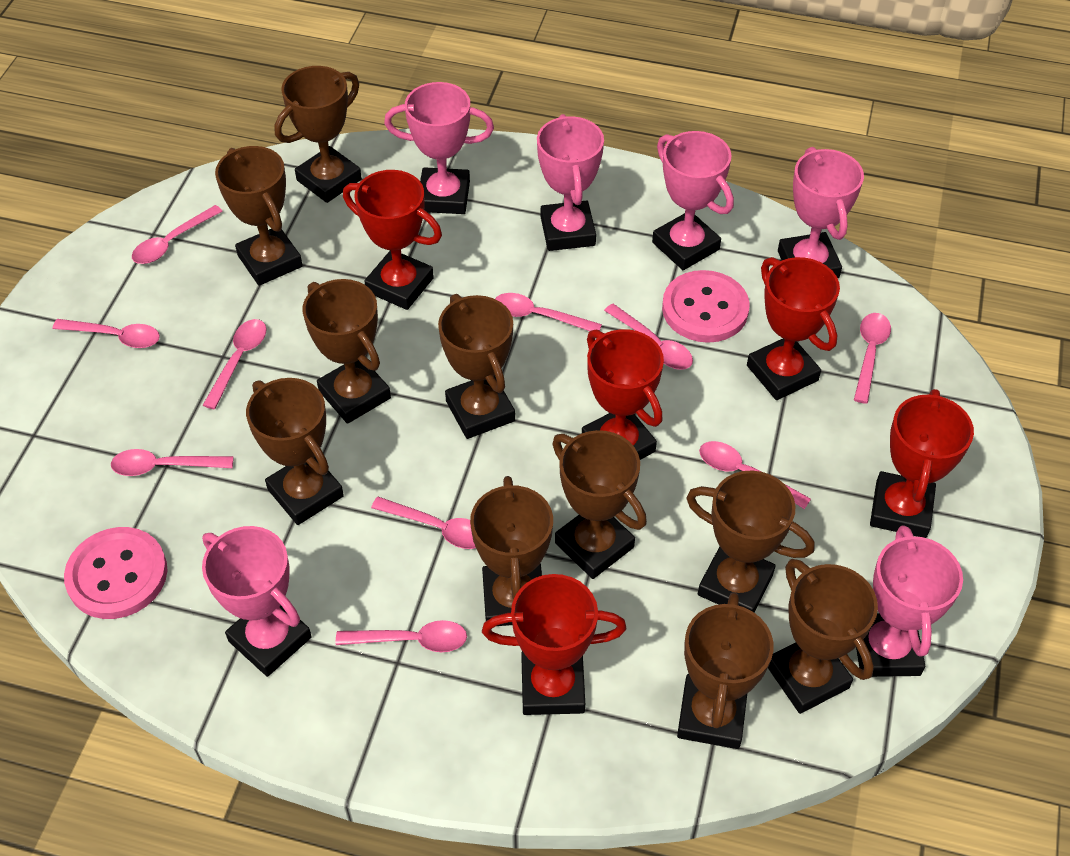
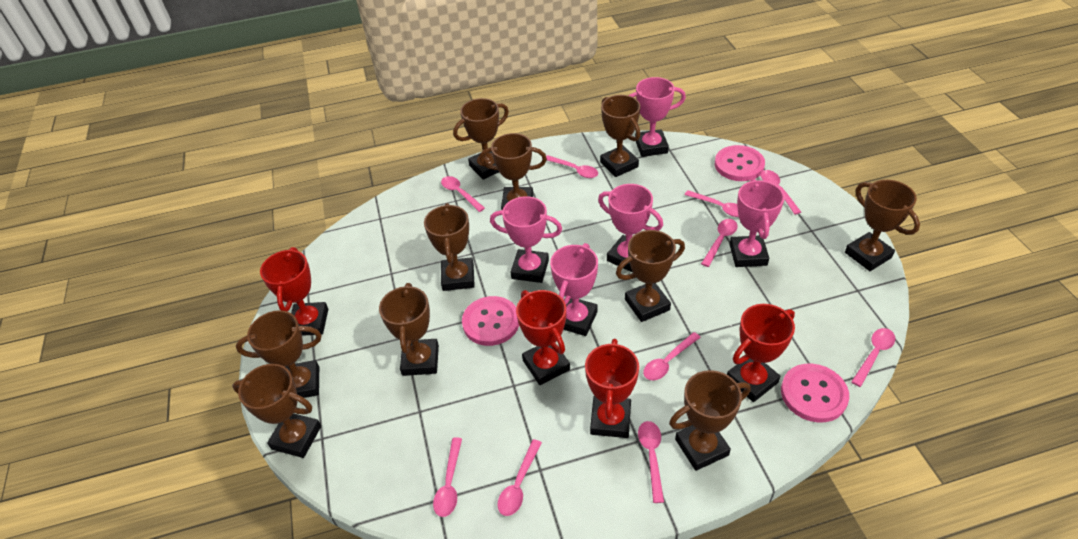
pink button: 2 -> 3
pink trophy: 6 -> 5
red trophy: 5 -> 4

